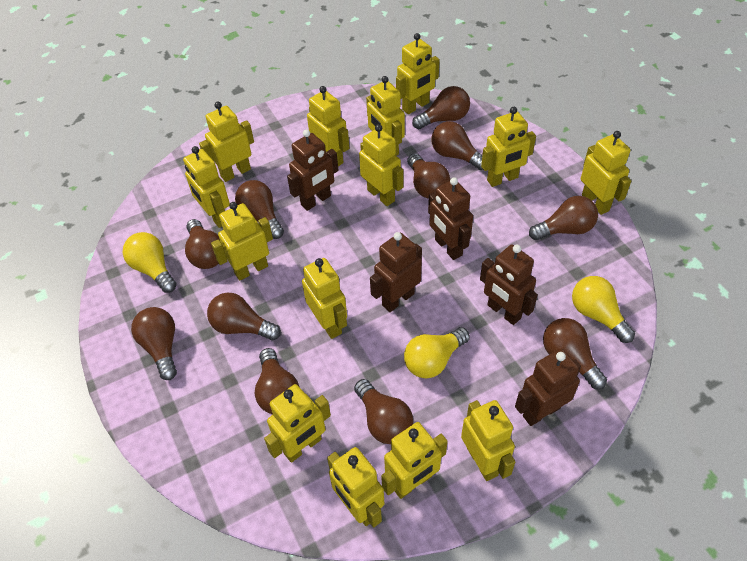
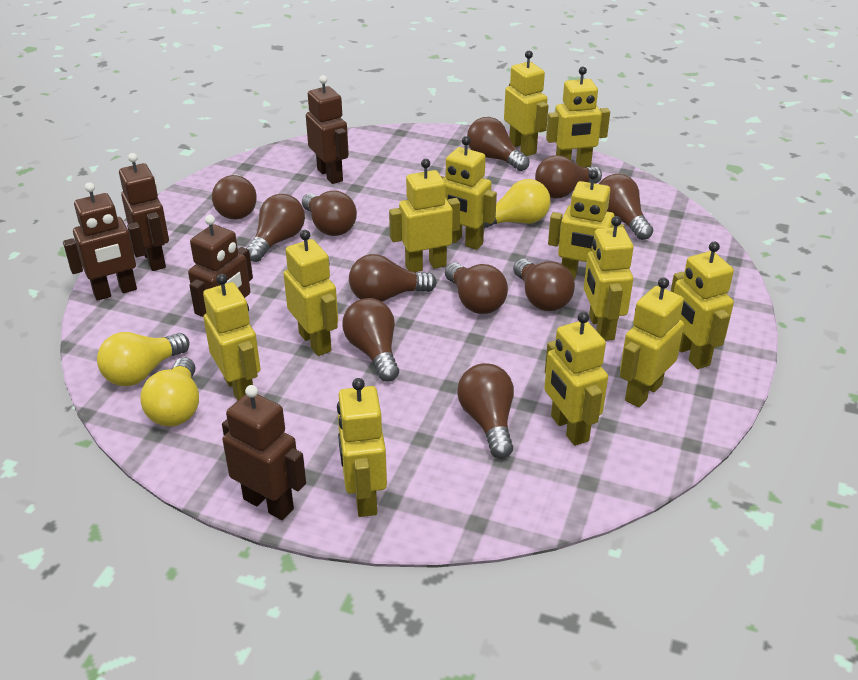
yellow robot: 14 -> 12

